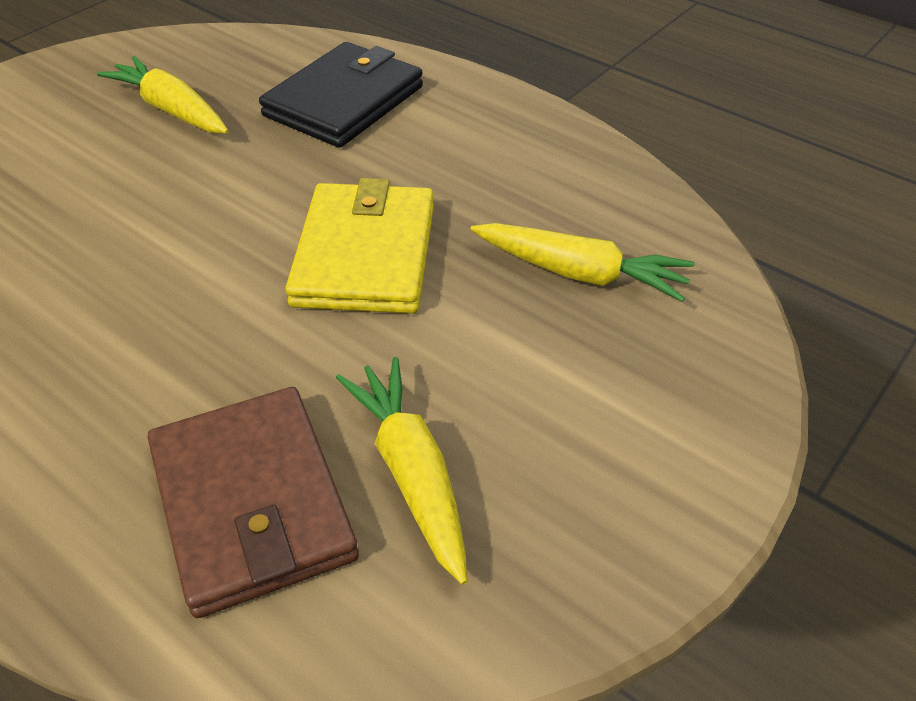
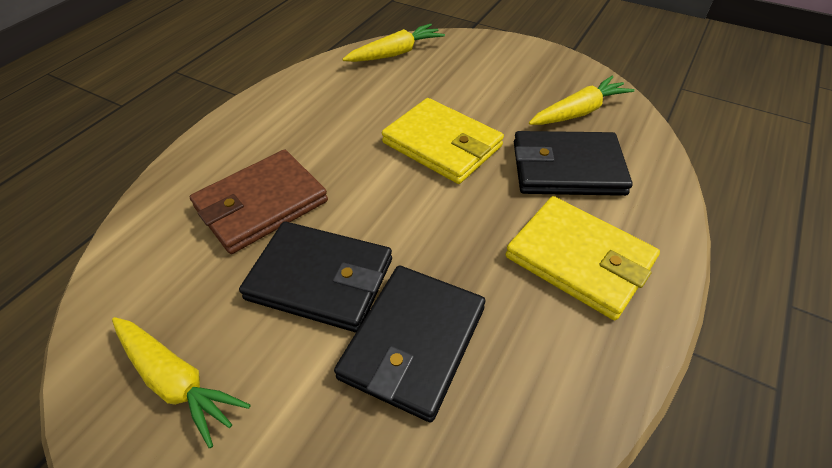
black wallet: 1 -> 3
yellow wallet: 1 -> 2

